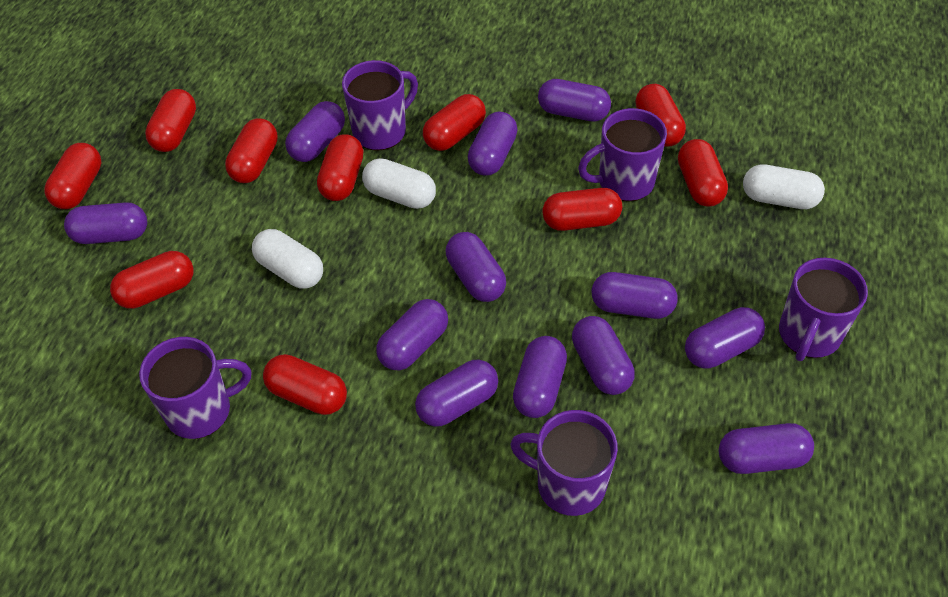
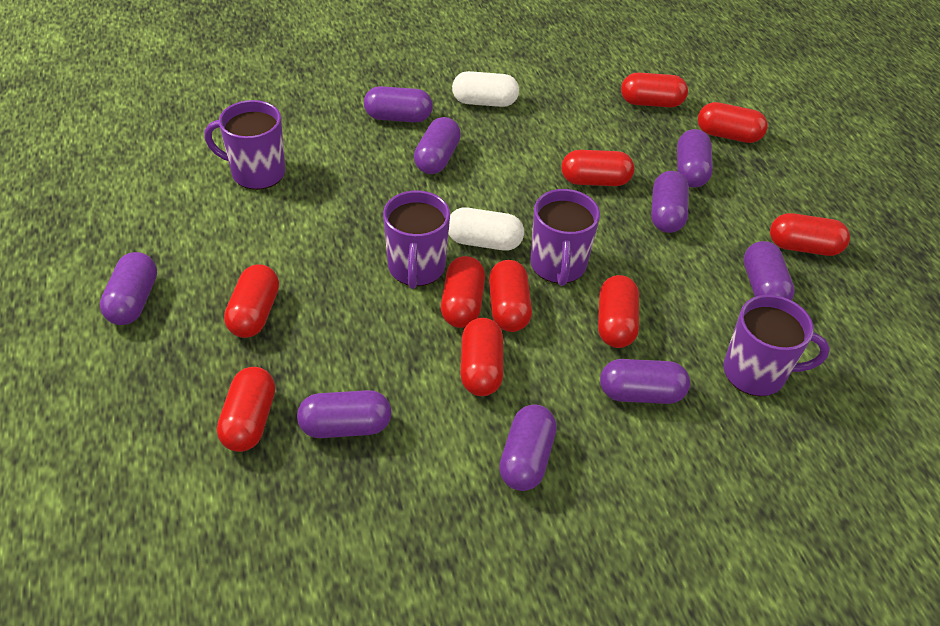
purple capsule: 12 -> 9
purple mug: 5 -> 4
white capsule: 3 -> 2

